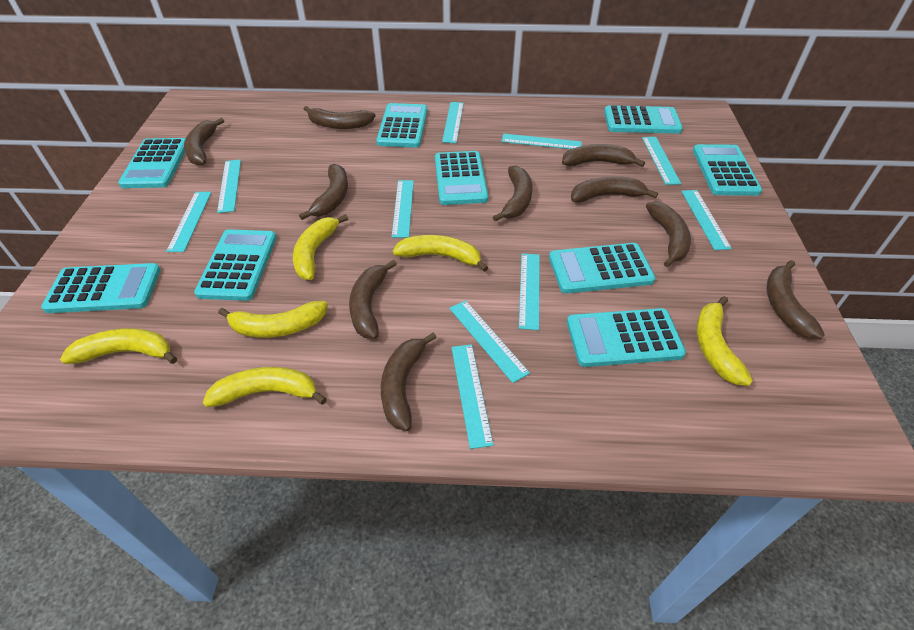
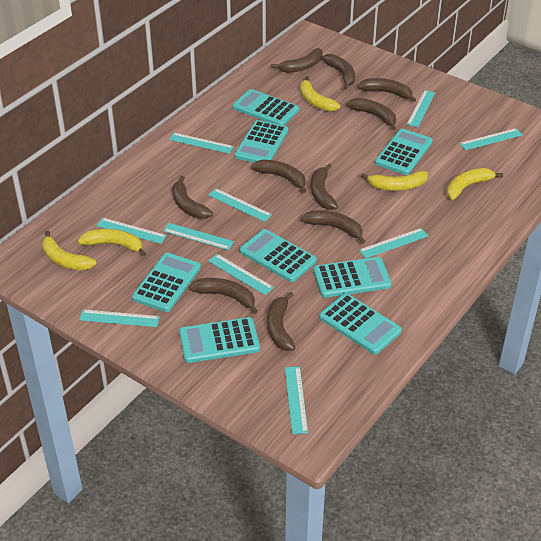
turquoise calculator: 9 -> 8
yellow banana: 6 -> 5

